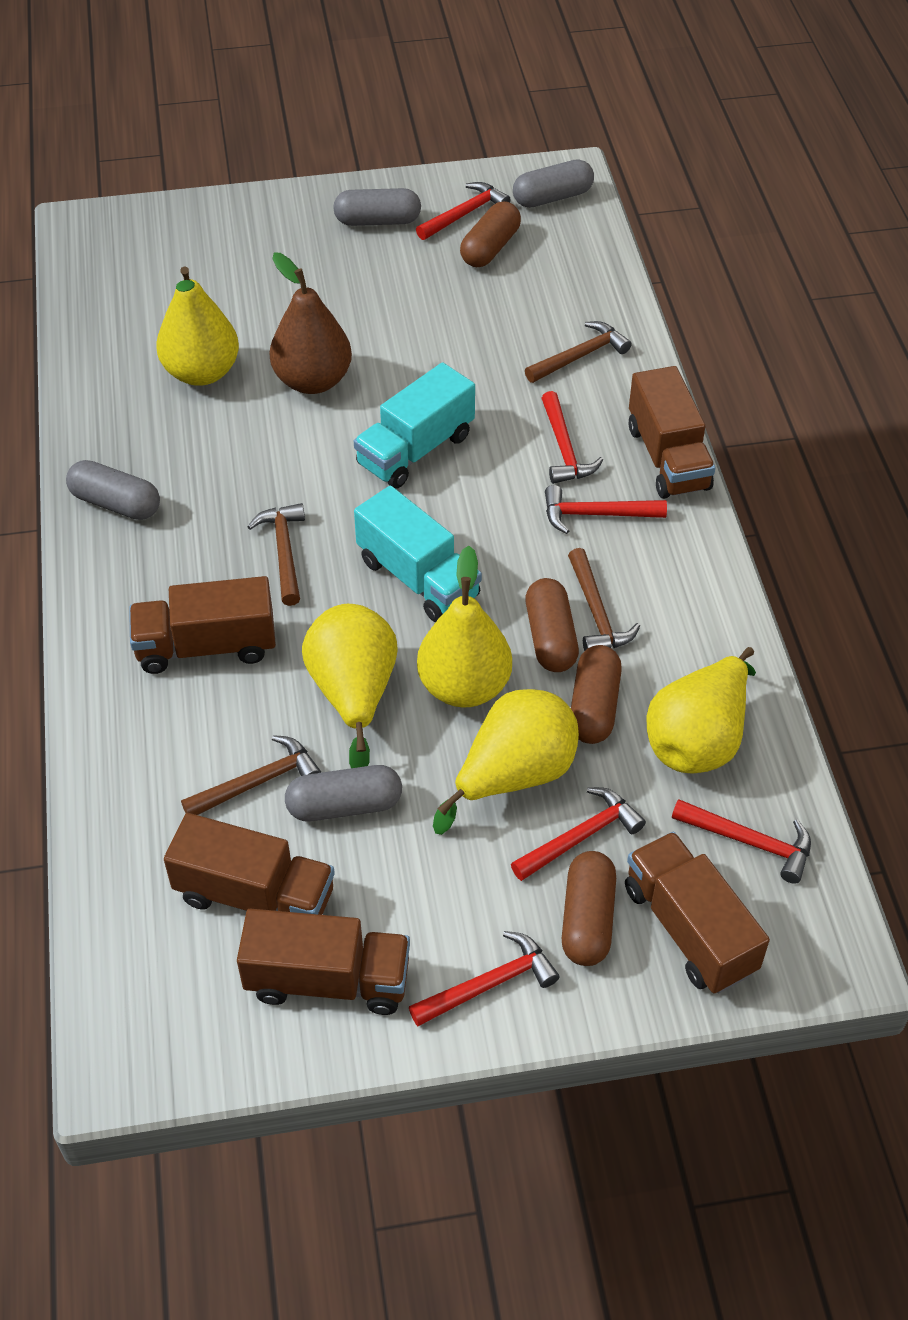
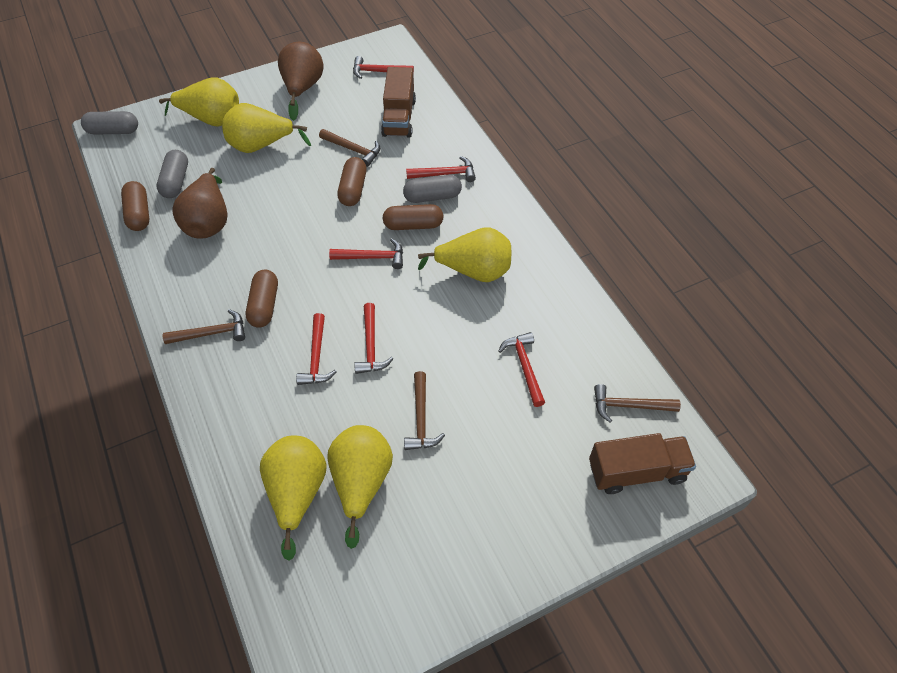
brown pear: 1 -> 2
brown truck: 5 -> 2
grey capsule: 4 -> 3
turquoise truck: 2 -> 0

